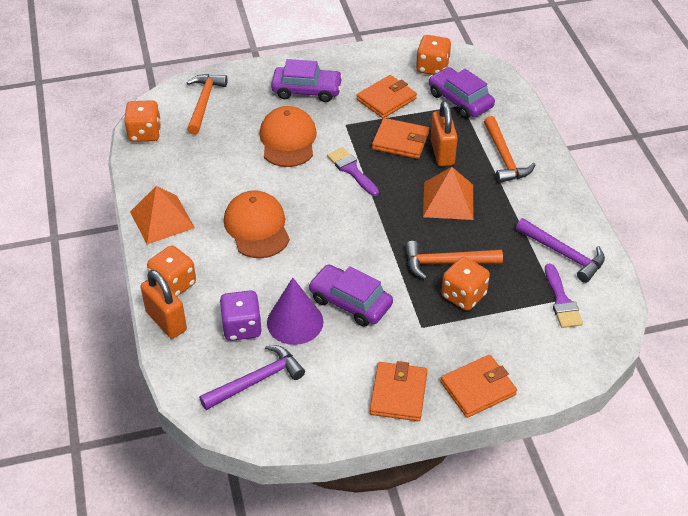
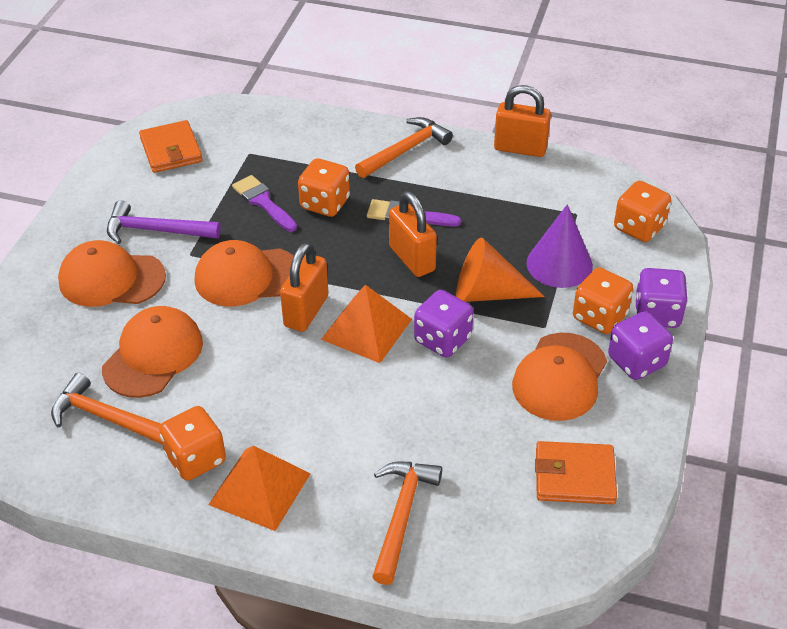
orange cap: 2 -> 4
orange cone: 0 -> 1
orange padlock: 2 -> 3
orange wallet: 4 -> 2
purple car: 3 -> 0
purple dice: 1 -> 3
purple hammer: 2 -> 1

